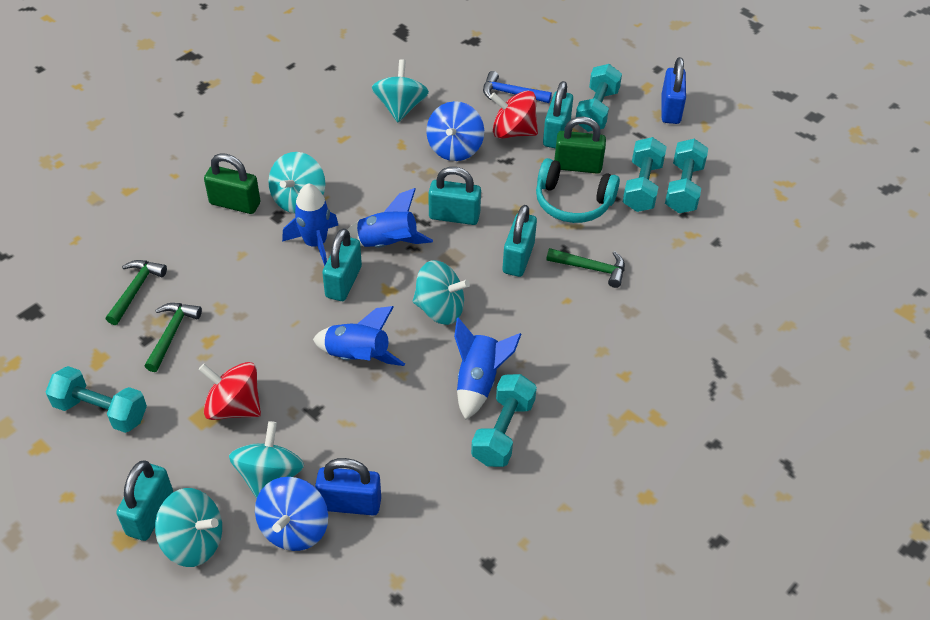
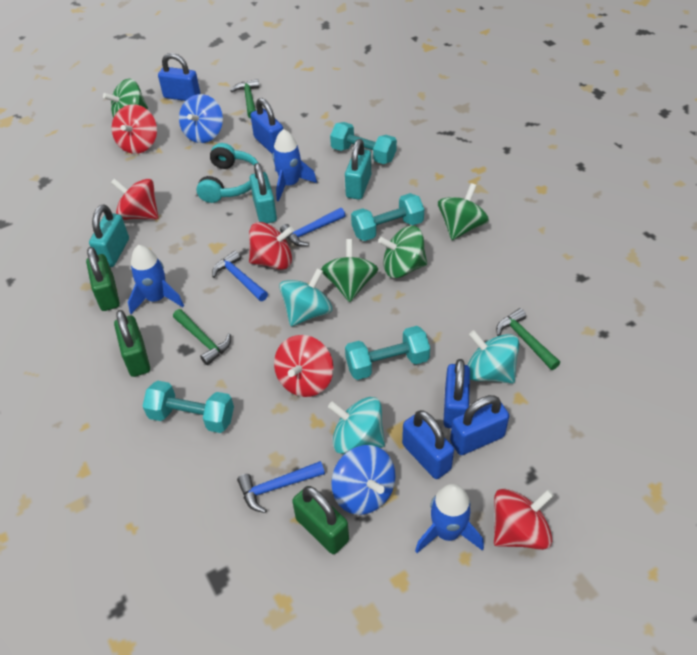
blue hammer: 1 -> 3
blue padlock: 2 -> 5
blue rocket: 4 -> 3
green padlock: 2 -> 3
green spinning top: 0 -> 4
red spinning top: 2 -> 5
turquoise dumbbell: 5 -> 4
turquoise padlock: 5 -> 3
turquoise spinning top: 5 -> 3

